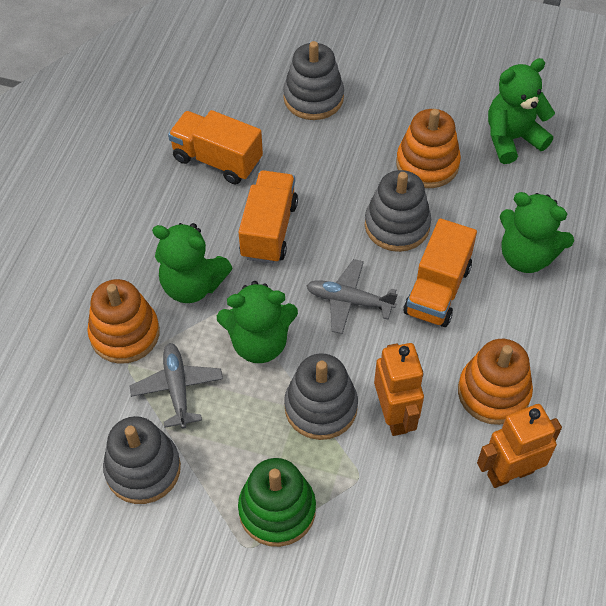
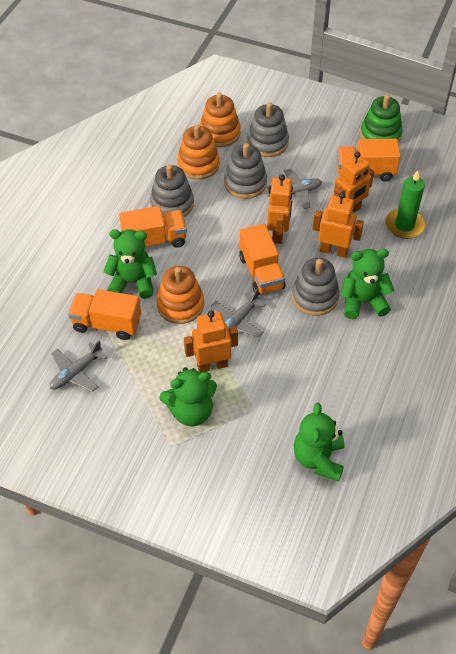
green candle: 0 -> 1
grey plane: 2 -> 3
orange robot: 2 -> 4
orange truck: 3 -> 4

